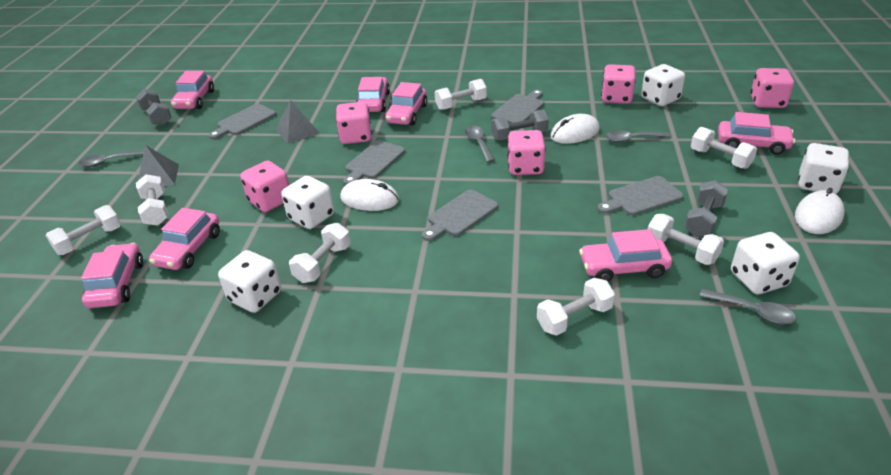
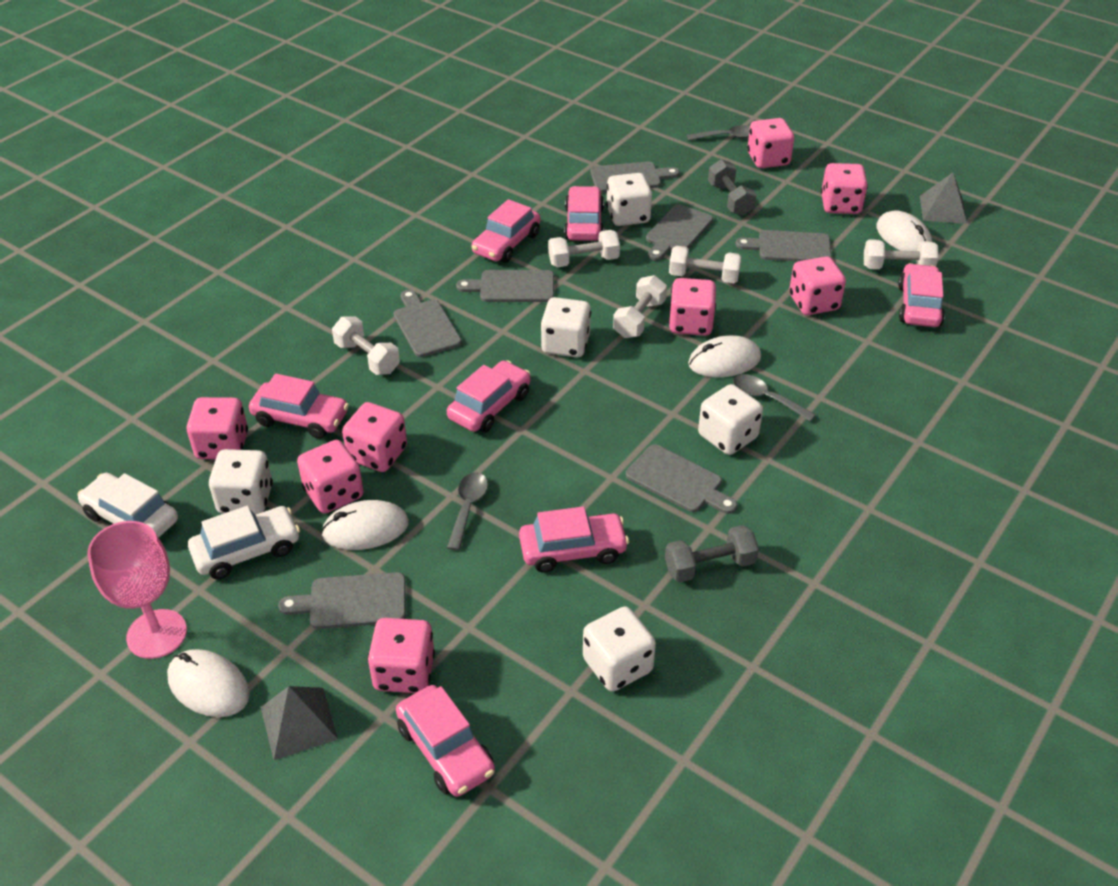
grey cutting board: 5 -> 7
grey dumbbell: 3 -> 2
grey spoon: 4 -> 3
pink dice: 5 -> 8
pink goblet: 0 -> 1
white car: 0 -> 2
white dumbbell: 7 -> 5
white mouse: 3 -> 4

